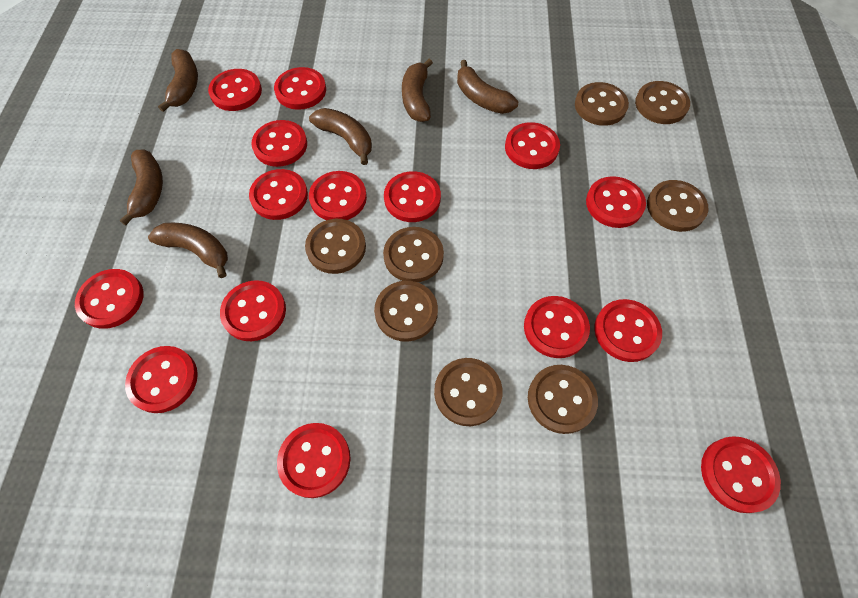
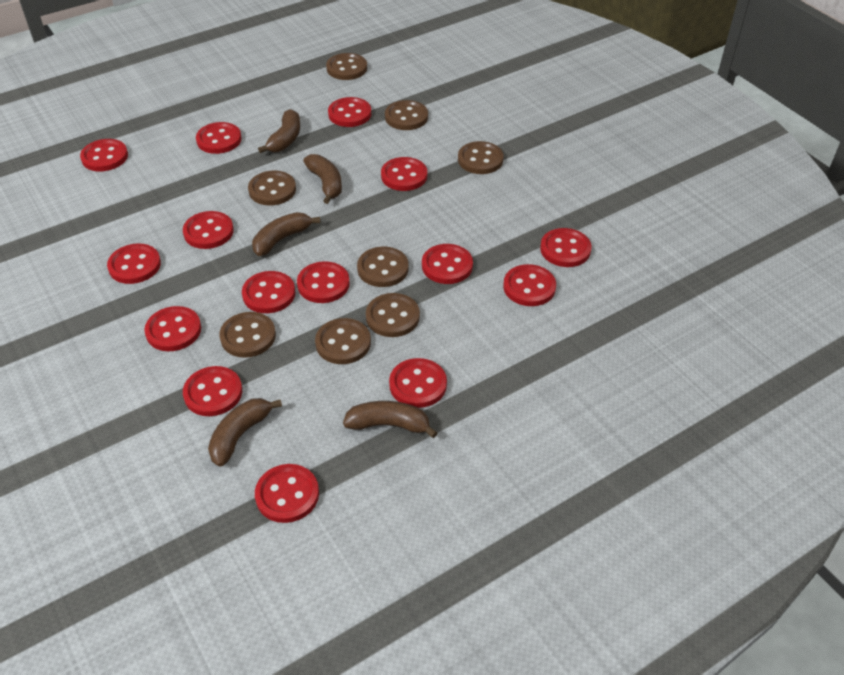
brown banana: 6 -> 5

